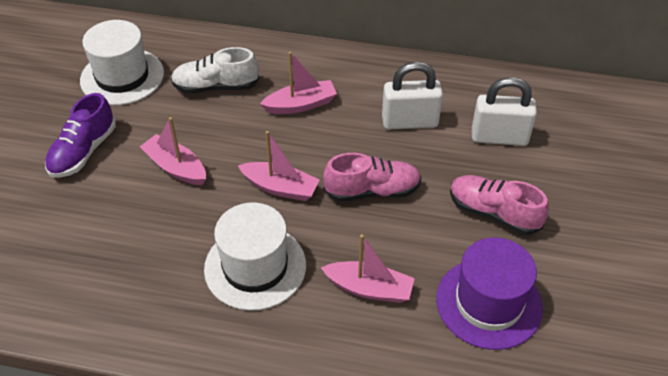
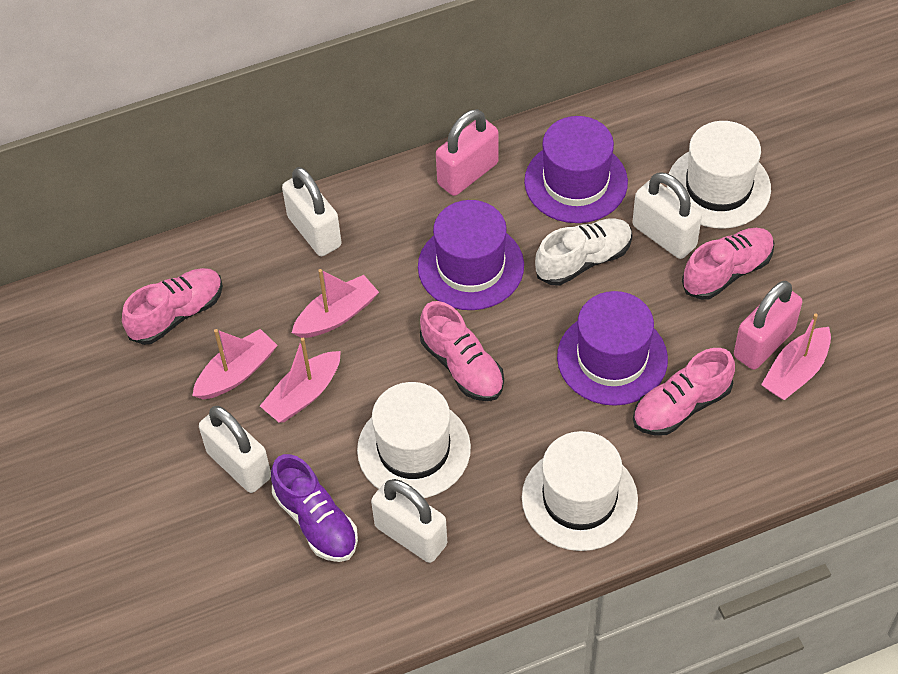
pink padlock: 0 -> 2
pink shoe: 2 -> 4
purple hat: 1 -> 3
white hat: 2 -> 3
white padlock: 2 -> 4

